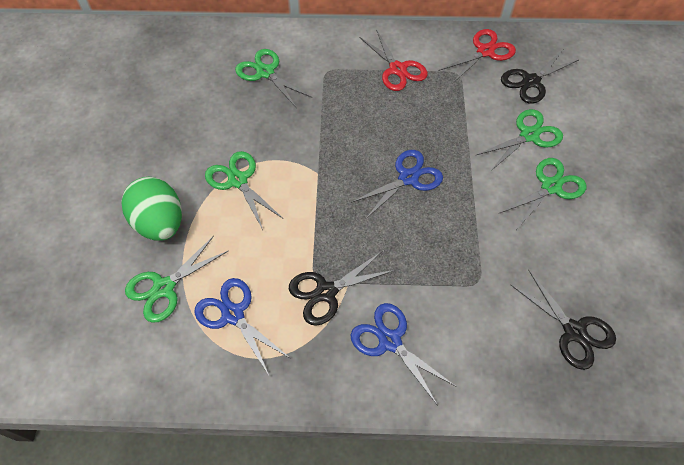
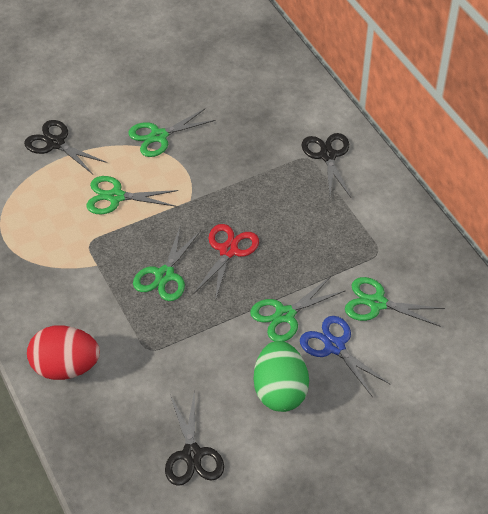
blue scissors: 3 -> 1
red egg: 0 -> 1
red scissors: 2 -> 1

